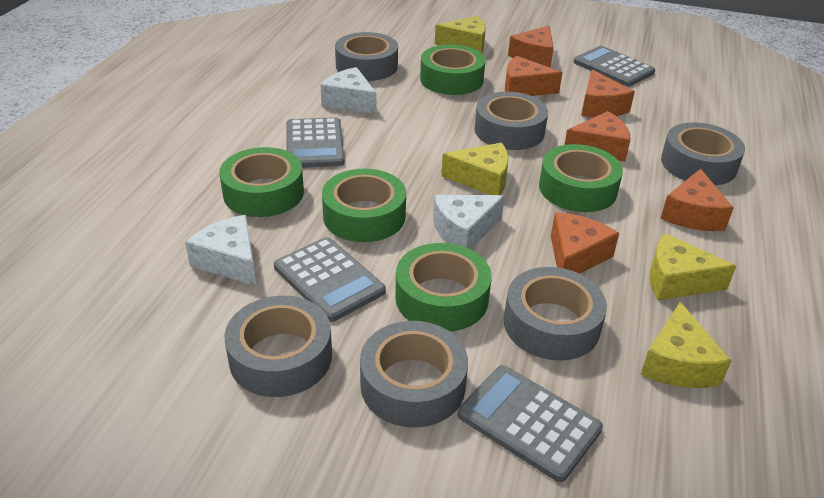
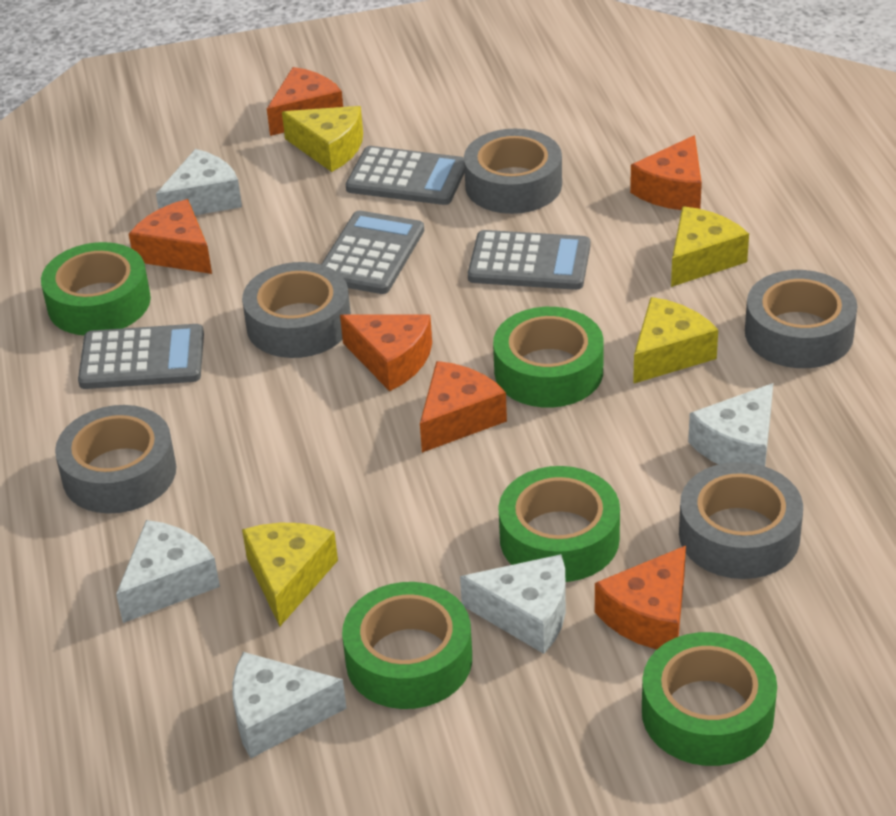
grey tape: 6 -> 5
white cheese: 3 -> 5

